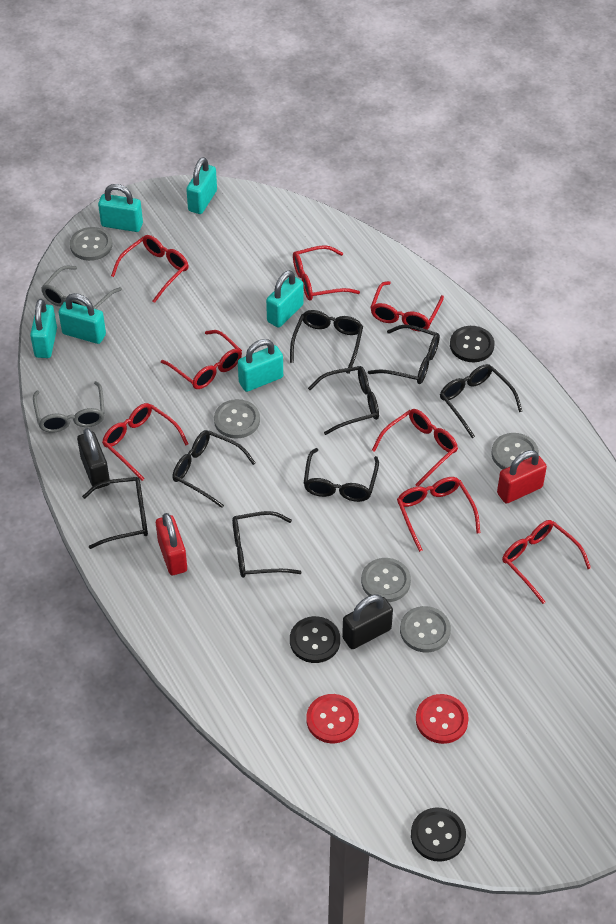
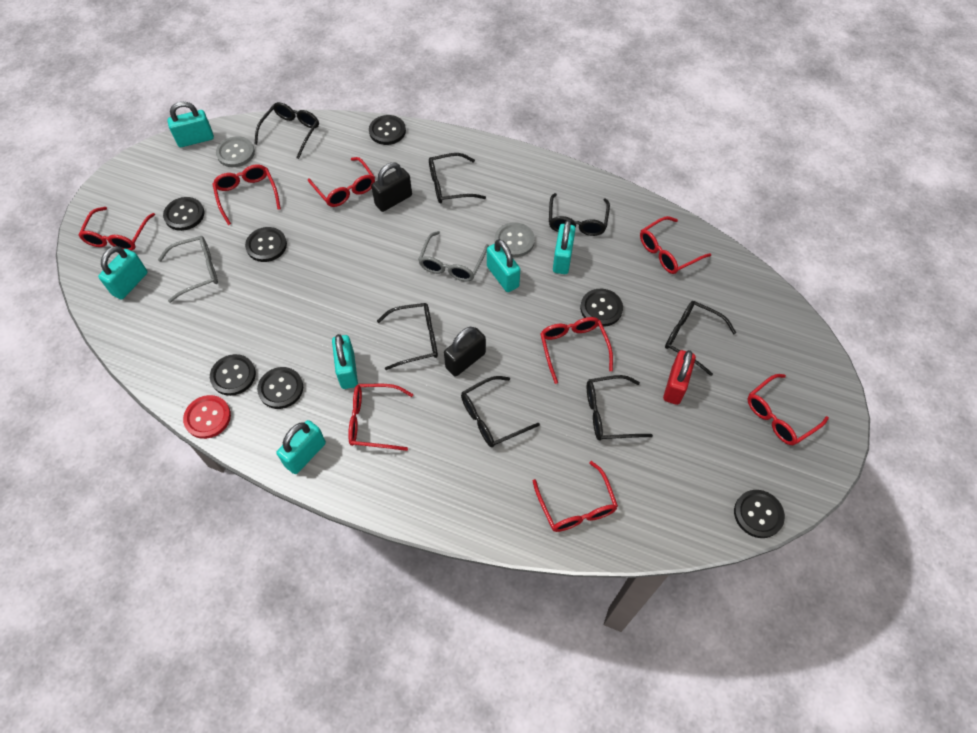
black button: 3 -> 7
black glasses: 8 -> 7
grey button: 5 -> 2
red button: 2 -> 1
red padlock: 2 -> 1

